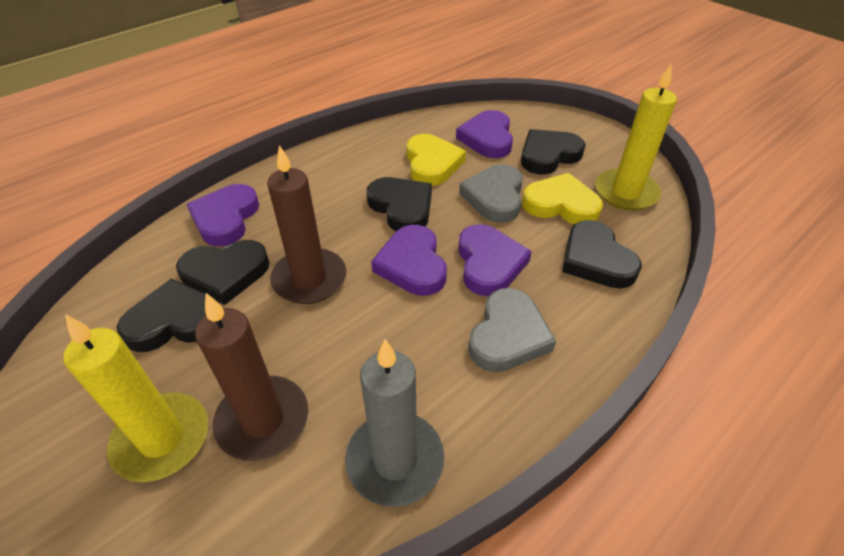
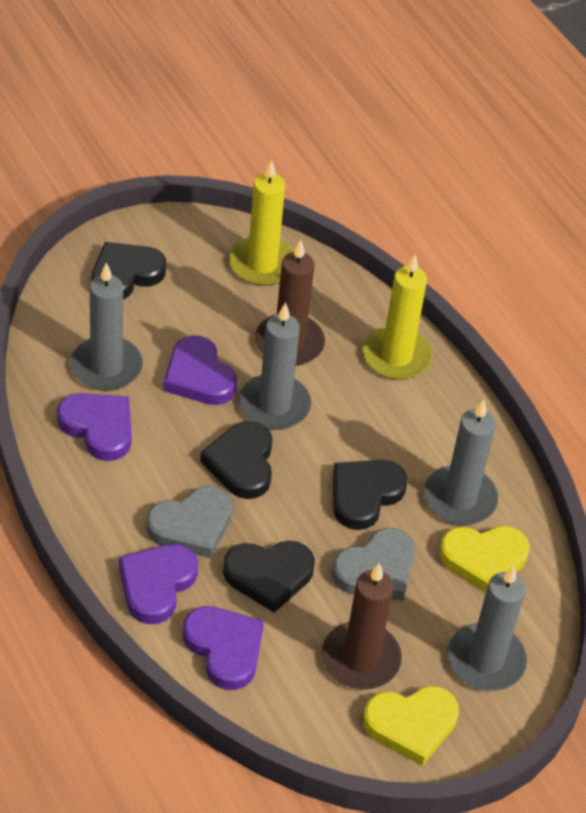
black heart: 5 -> 4
grey candle: 1 -> 4

